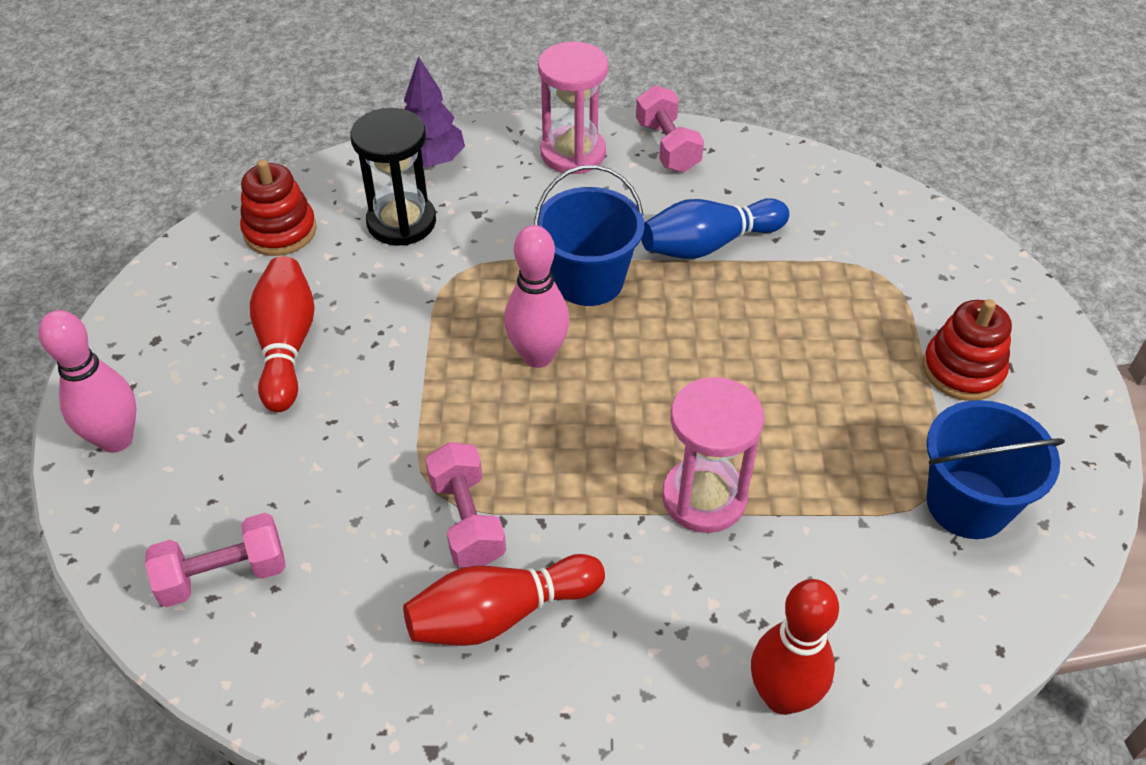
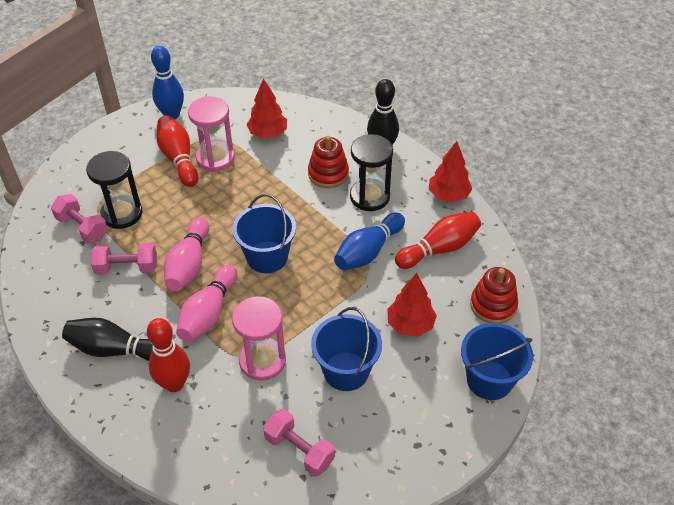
black bowling pin: 0 -> 2
black hourglass: 1 -> 2
blue bowling pin: 1 -> 2
blue bucket: 2 -> 3
purple tree: 1 -> 0
red tree: 0 -> 3

